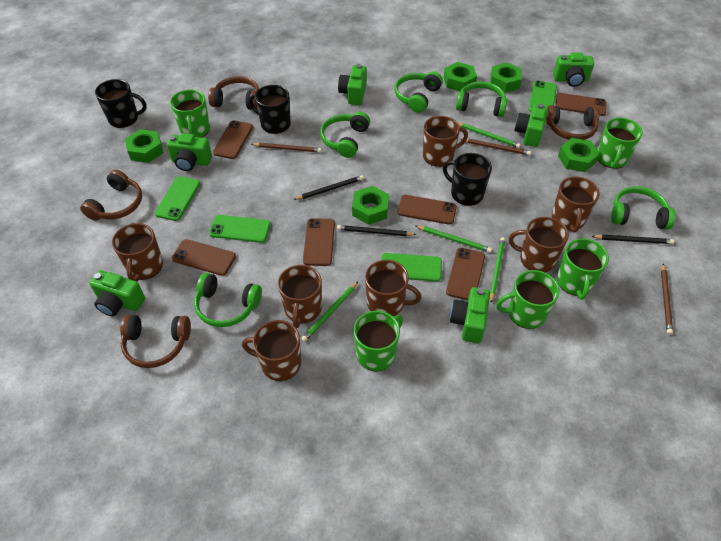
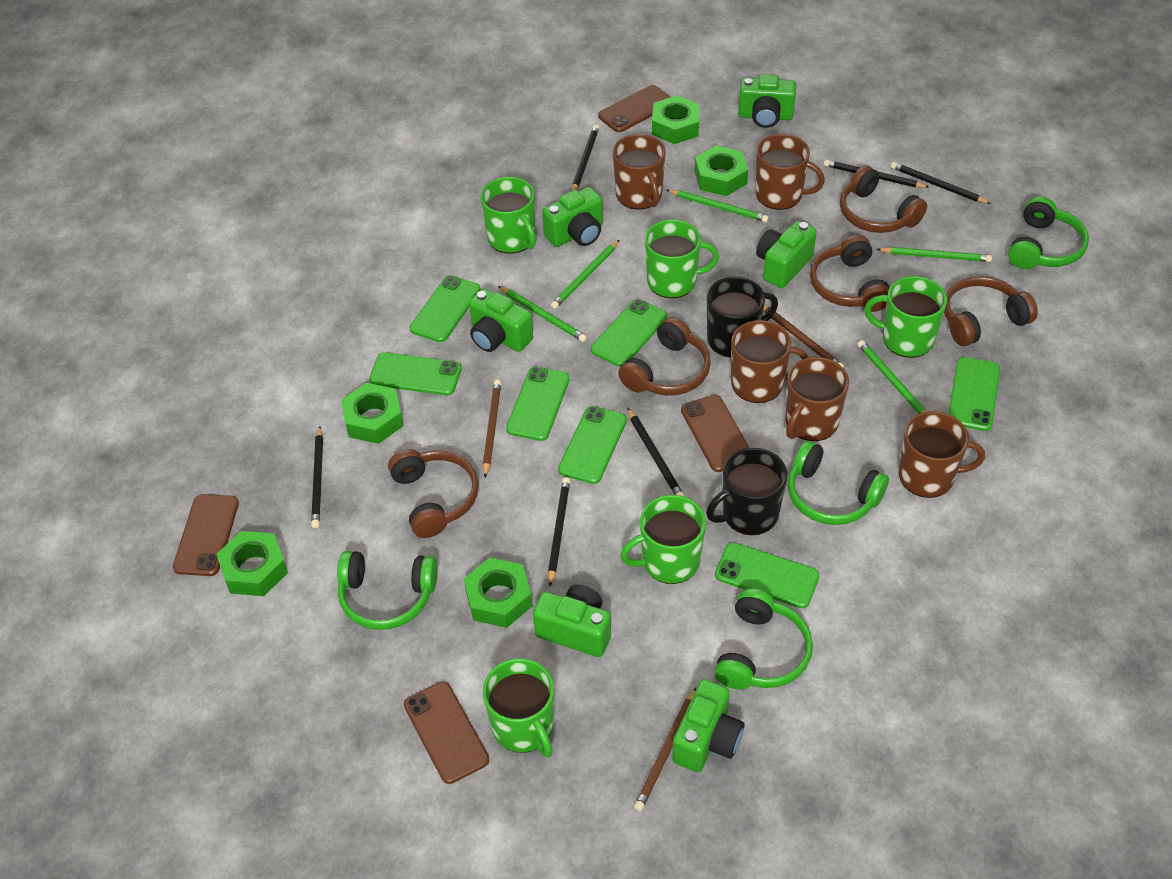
black mug: 3 -> 2
black pencil: 3 -> 6
brown headphones: 4 -> 5
brown mug: 7 -> 5
brown phone: 6 -> 4
green headphones: 5 -> 4
green pencil: 4 -> 5
green phone: 4 -> 7

